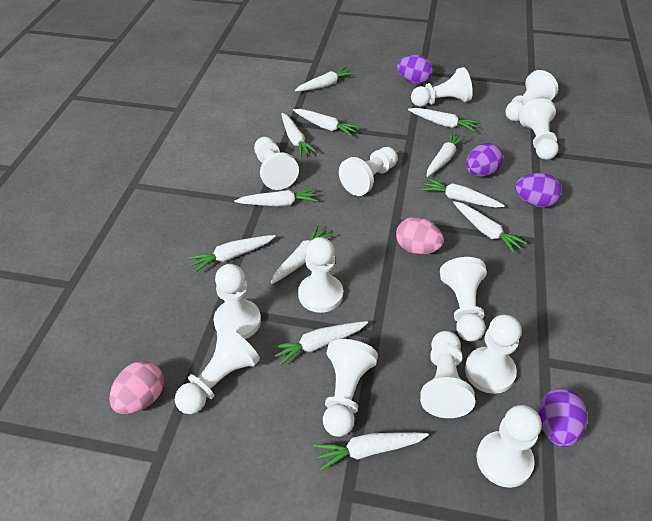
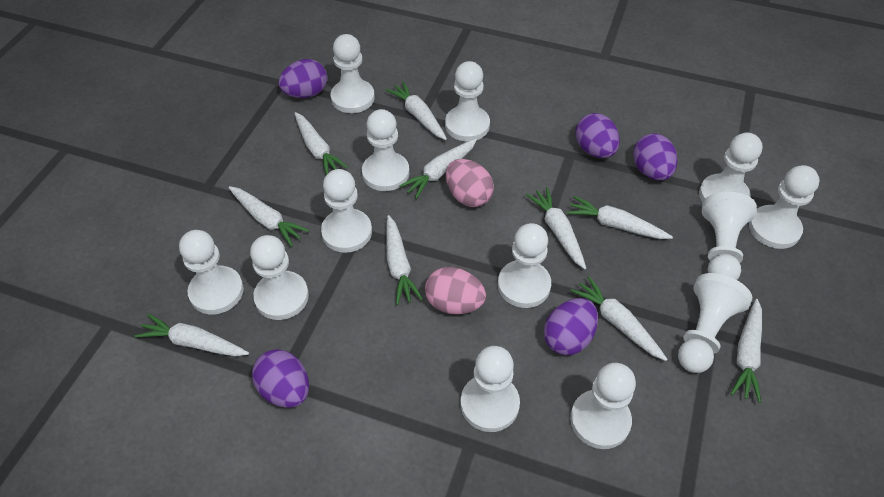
purple egg: 4 -> 5
white carrot: 12 -> 10

